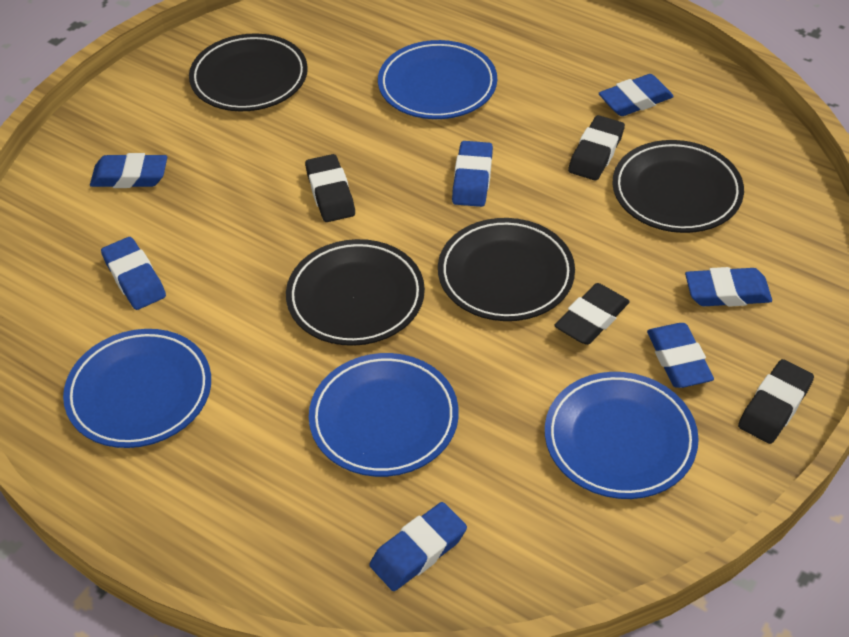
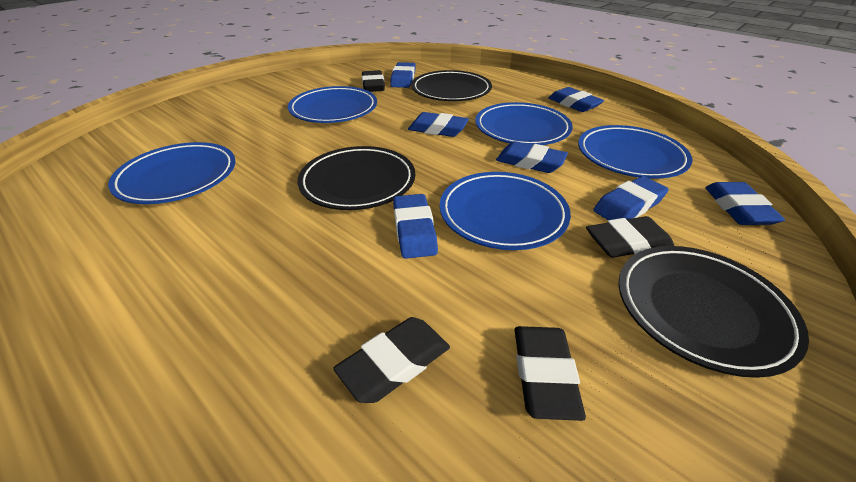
black plate: 4 -> 3
blue plate: 4 -> 5

